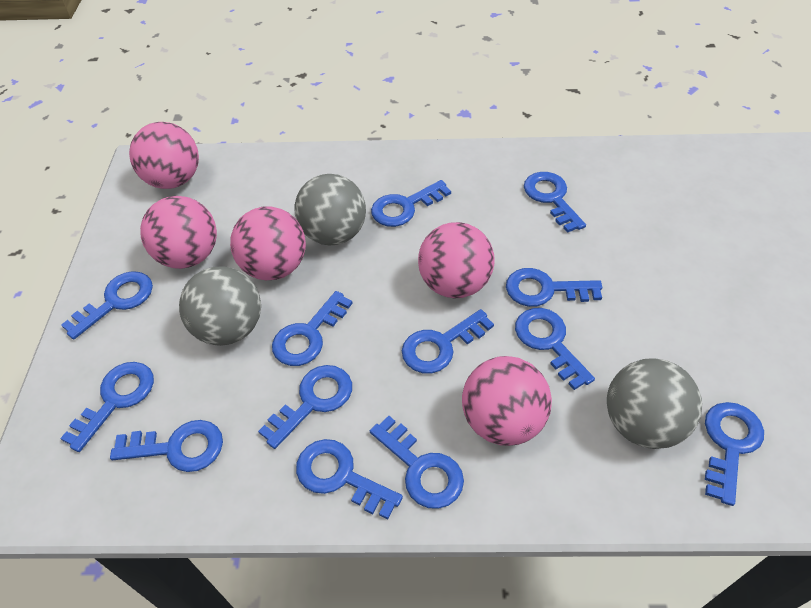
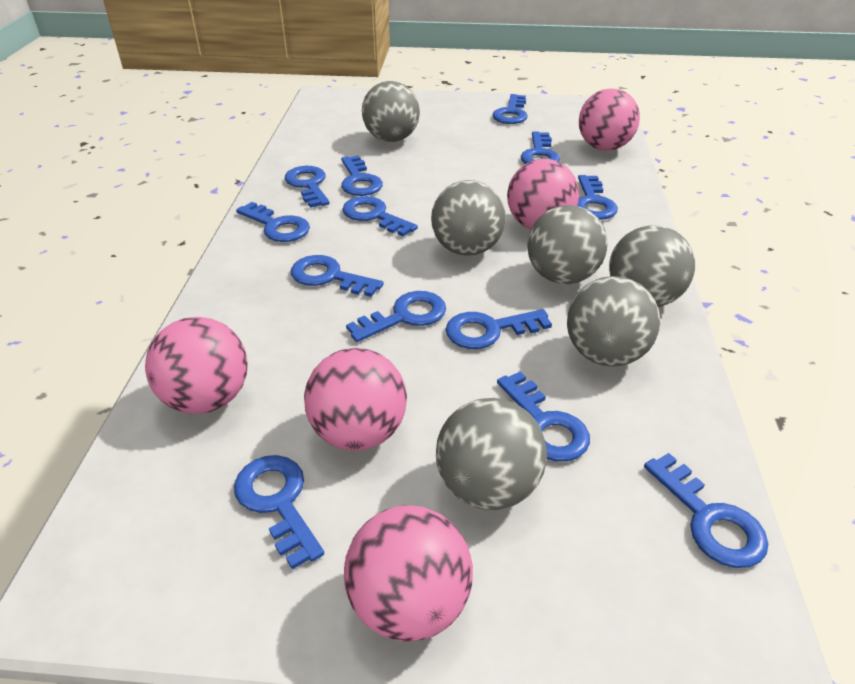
grey ball: 3 -> 6

